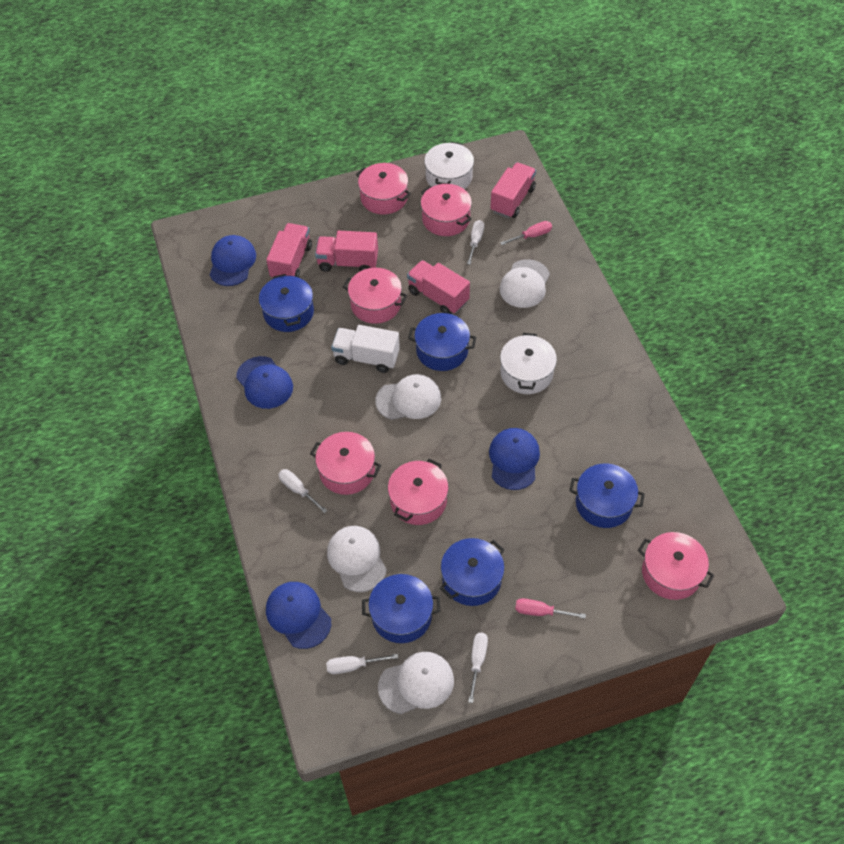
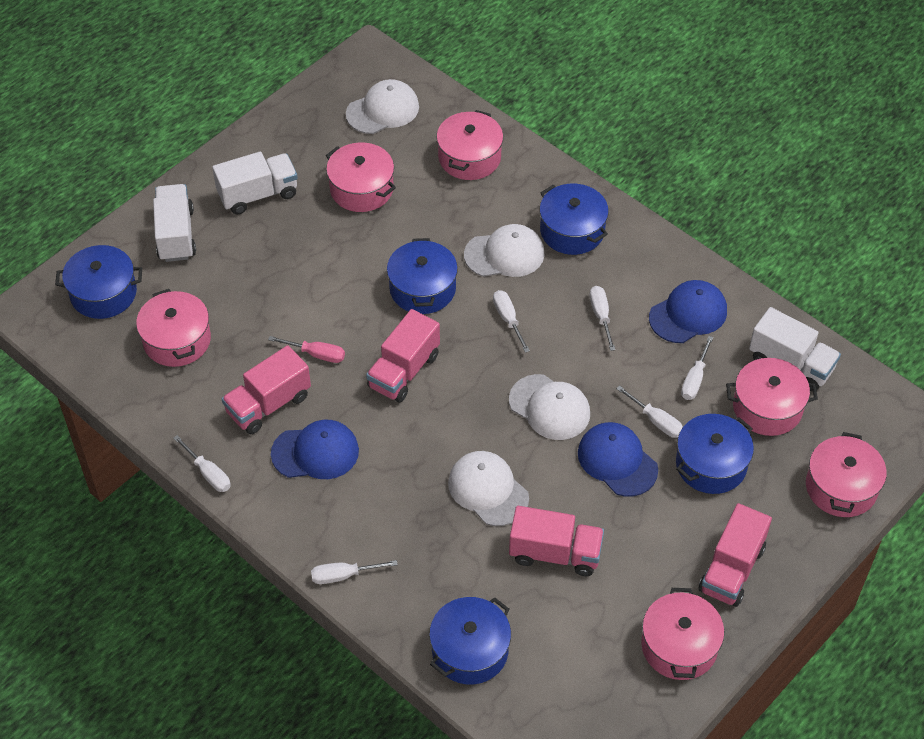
blue cap: 4 -> 3
pink screwdriver: 2 -> 1
white pot: 2 -> 0
white screwdriver: 4 -> 6
white truck: 1 -> 3

